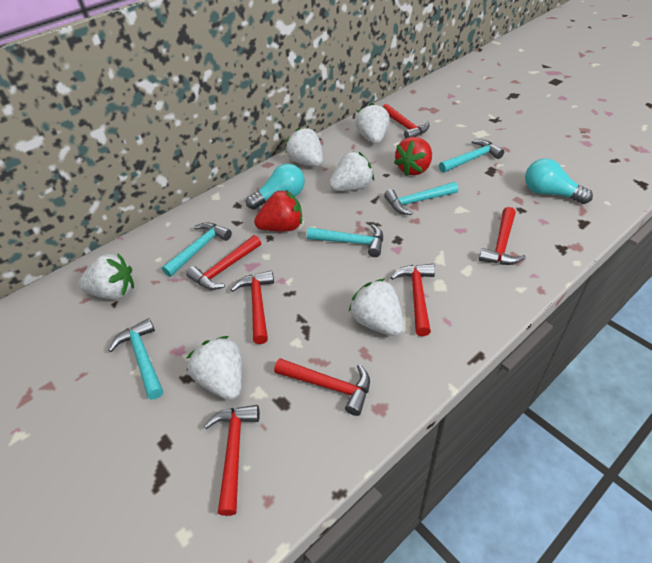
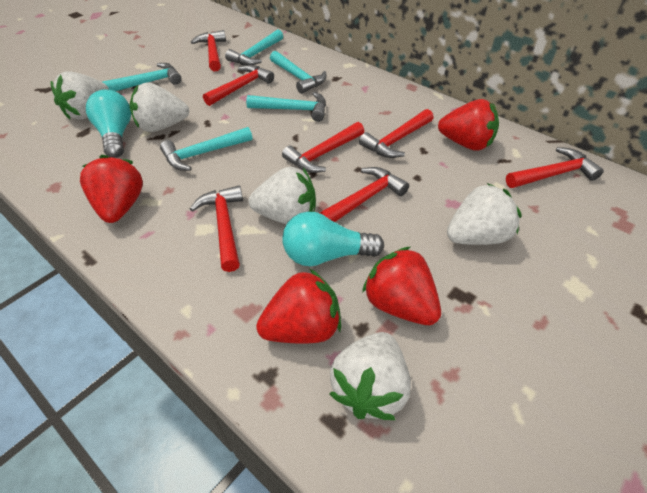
red strawberry: 2 -> 4
white strawberry: 6 -> 5

